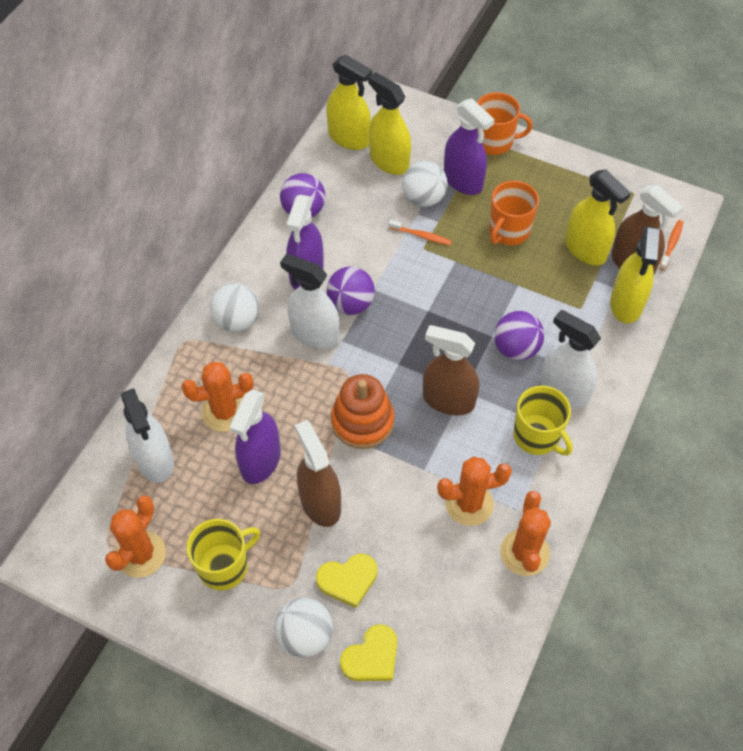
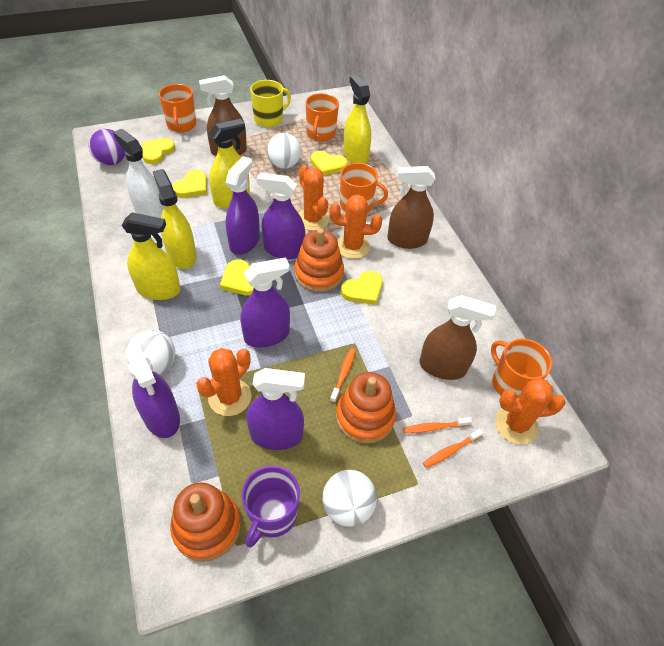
orange mug: 2 -> 4
orange stacking toy: 1 -> 3
orange toothbrush: 2 -> 3
purple ball: 3 -> 1
purple mug: 0 -> 1
purple spray bottle: 3 -> 5
white spray bottle: 3 -> 1
yellow heart: 2 -> 5
yellow mug: 2 -> 1

